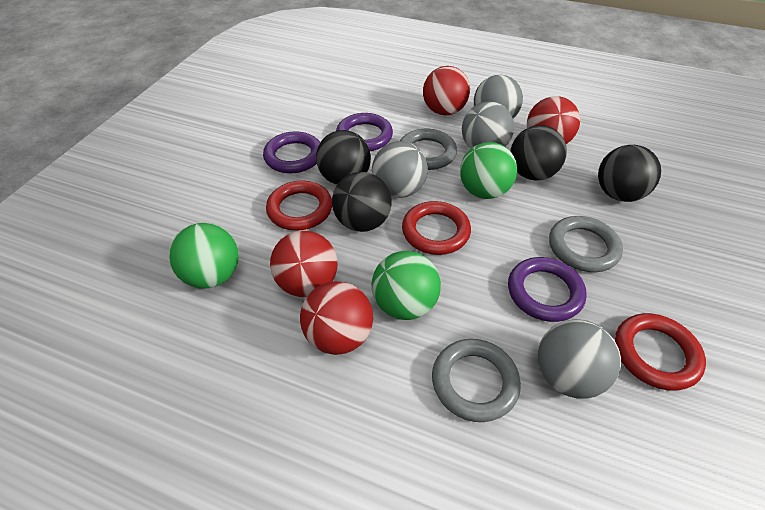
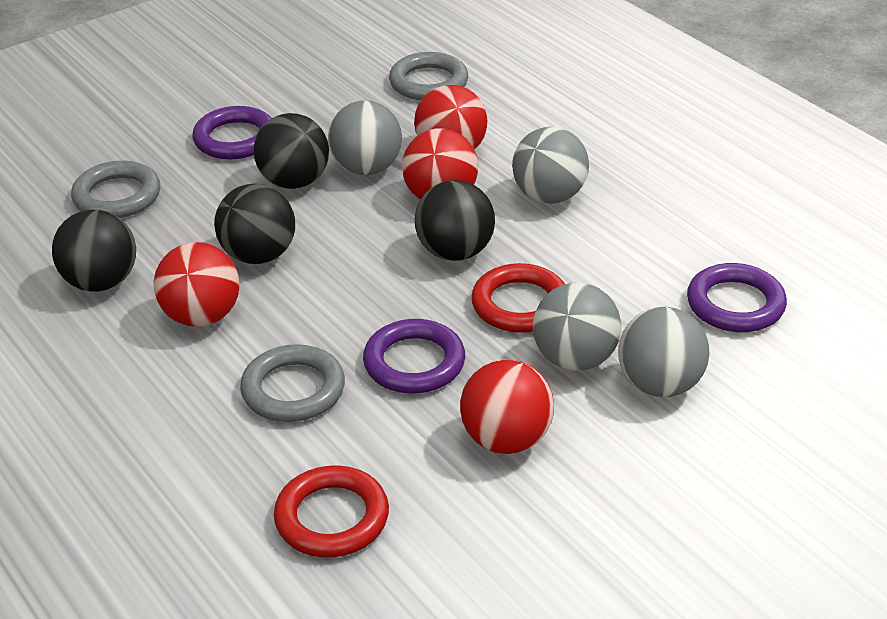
green ball: 3 -> 0
red ring: 3 -> 2

